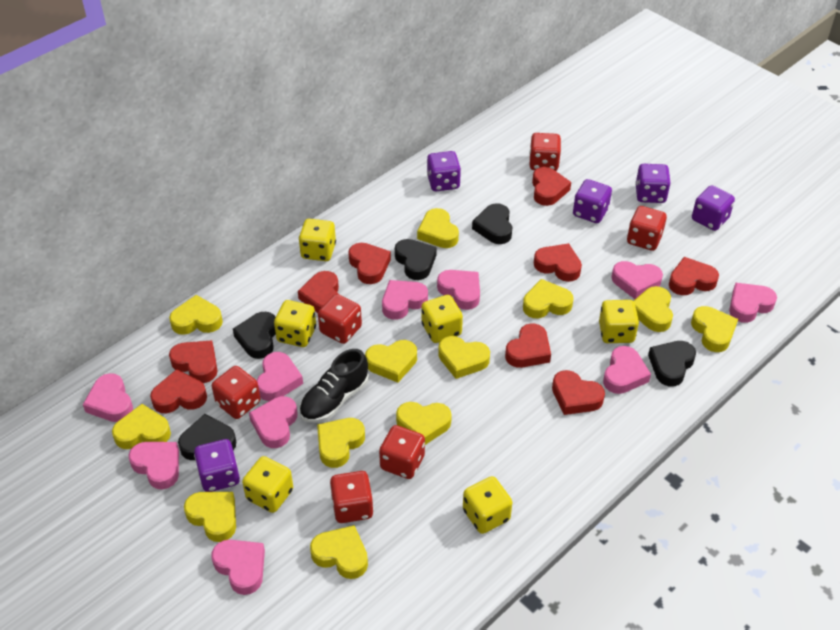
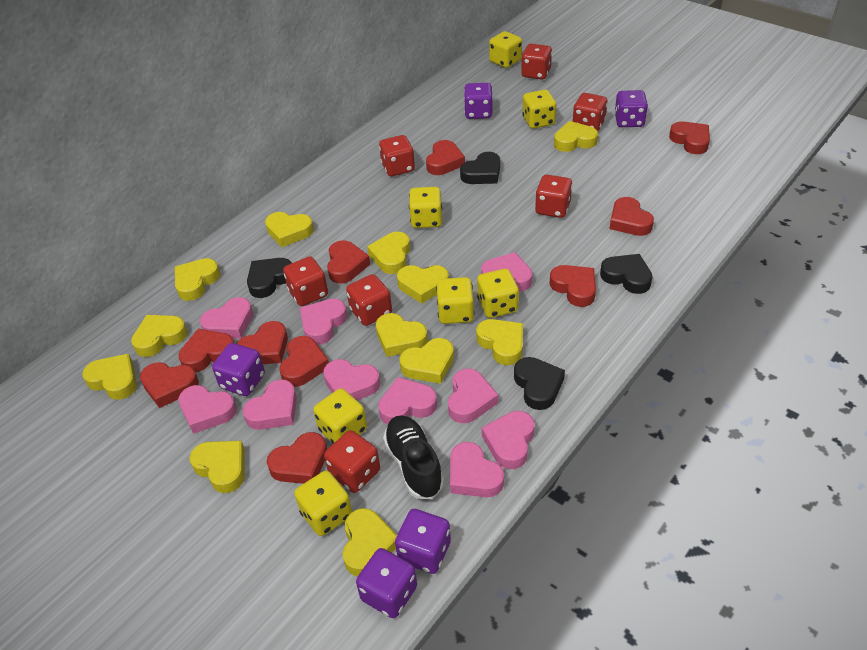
black heart: 5 -> 4
red dice: 6 -> 7
red heart: 9 -> 10
yellow dice: 6 -> 7

